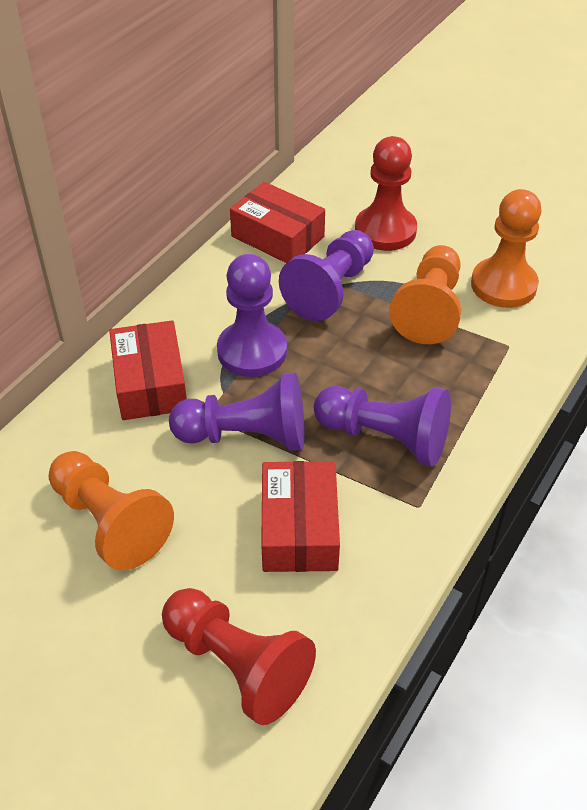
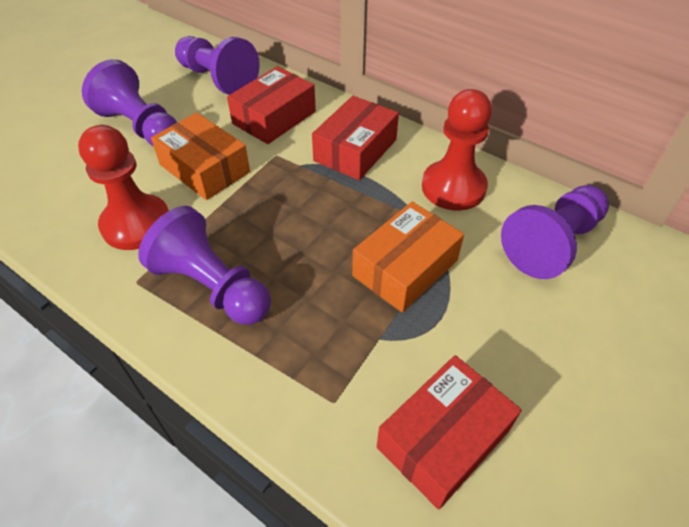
orange box: 0 -> 2
orange pawn: 3 -> 0

